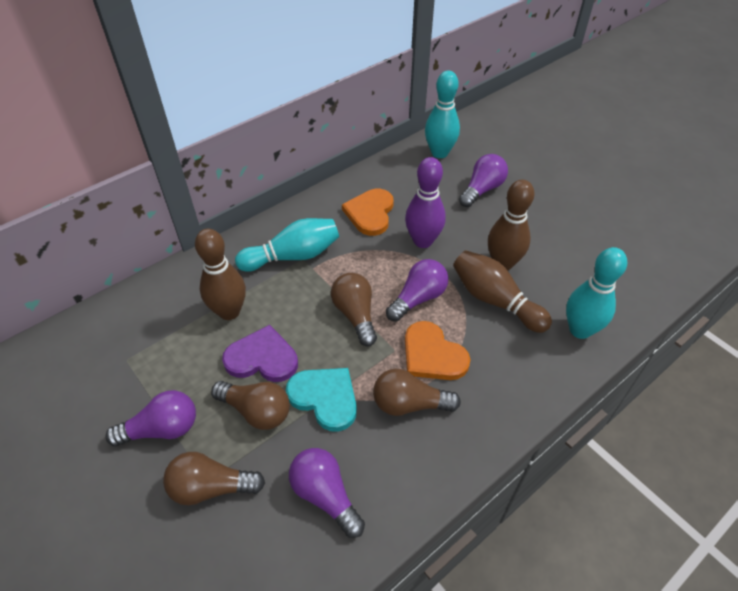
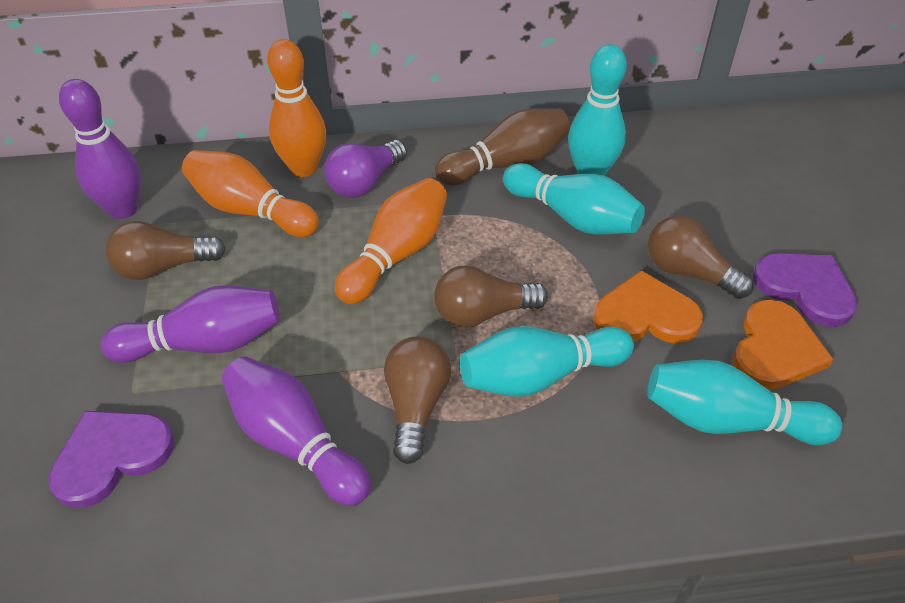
brown bowling pin: 3 -> 1
orange bowling pin: 0 -> 3
purple bowling pin: 1 -> 3
purple heart: 1 -> 2
purple light bulb: 4 -> 1
turquoise bowling pin: 3 -> 4
turquoise heart: 1 -> 0

